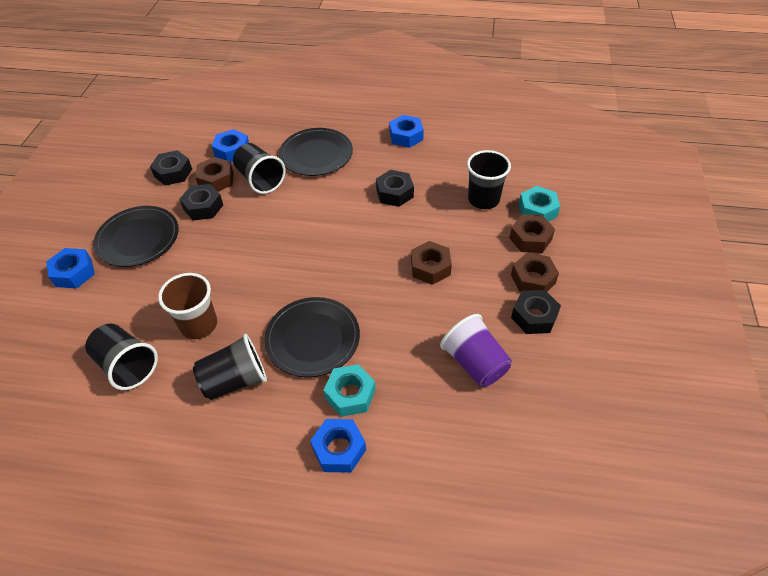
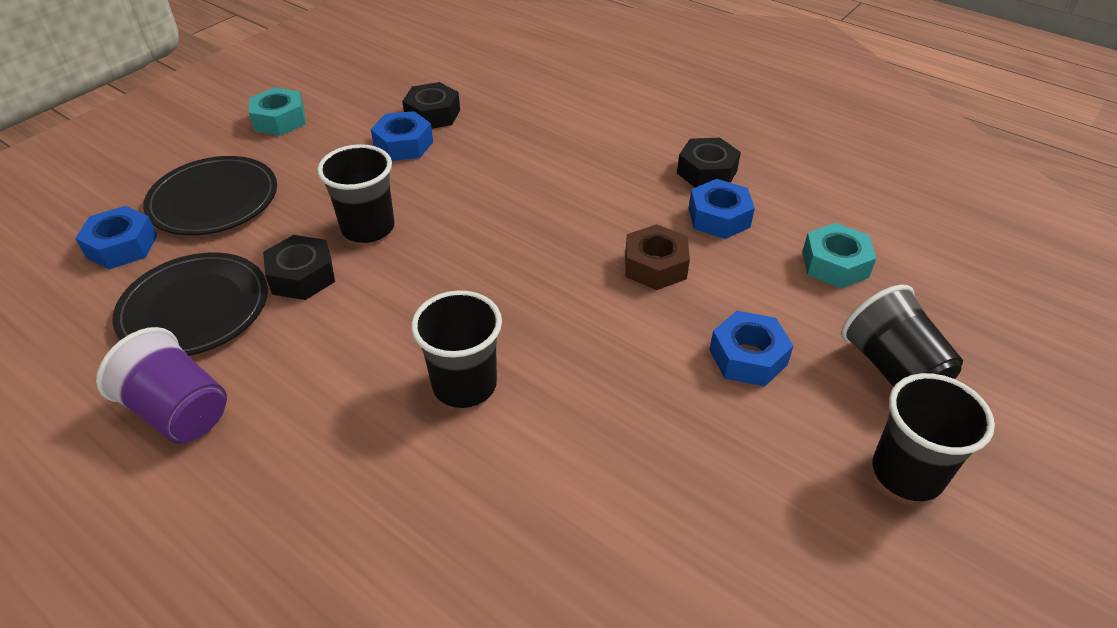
black nut: 4 -> 3
black plate: 3 -> 2
brown cup: 1 -> 0
brown nut: 4 -> 1

